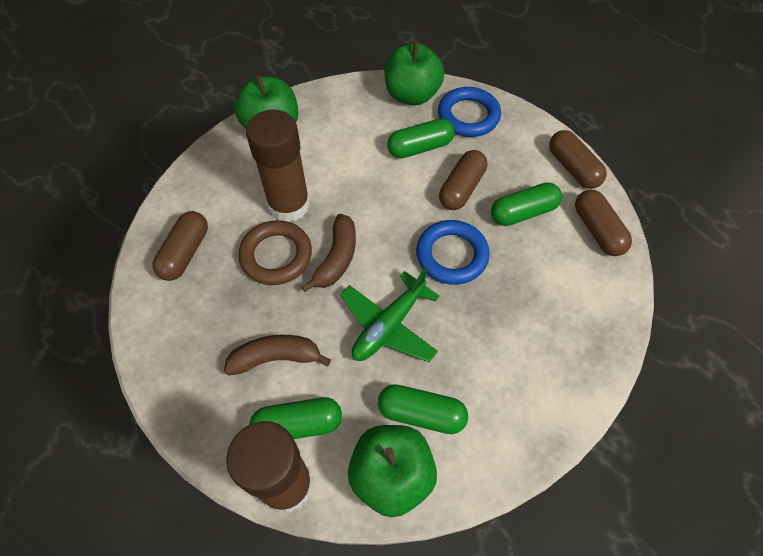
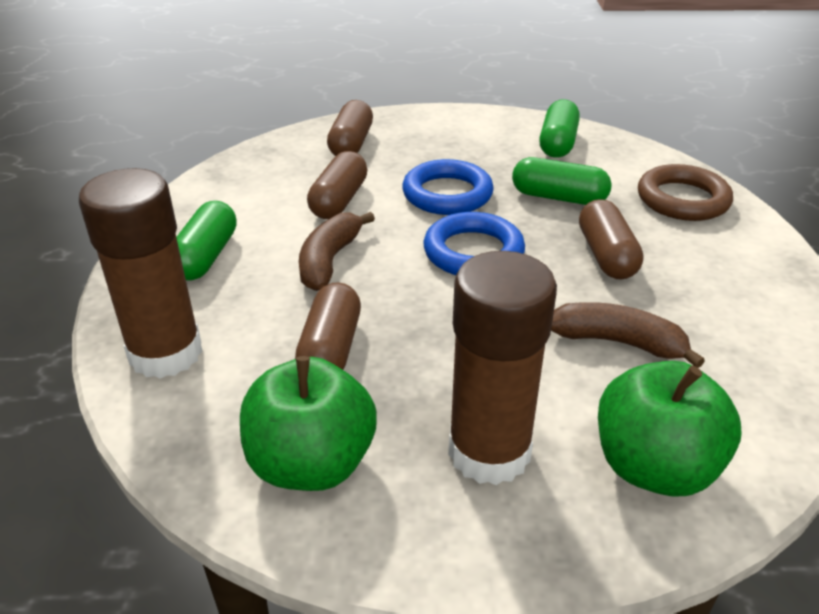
green apple: 3 -> 2
green capsule: 4 -> 3
green plane: 1 -> 0

